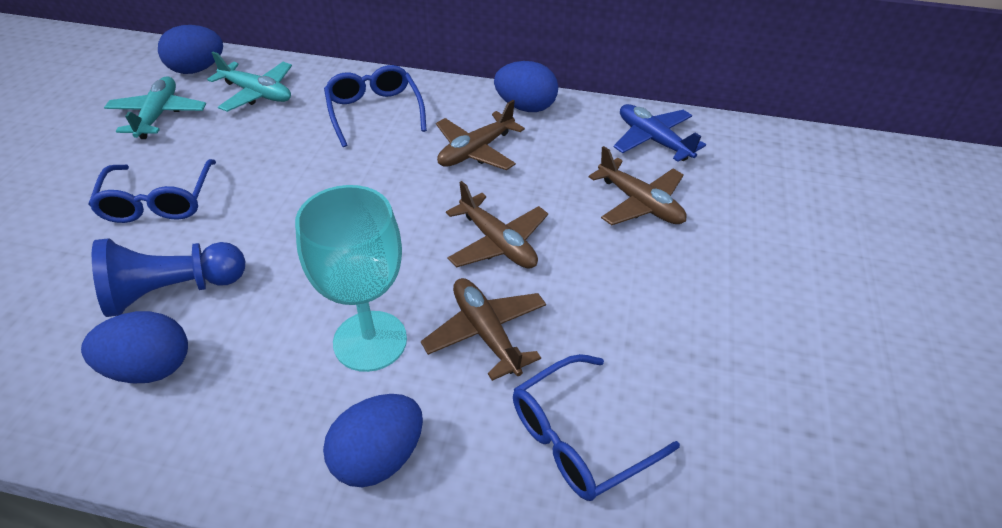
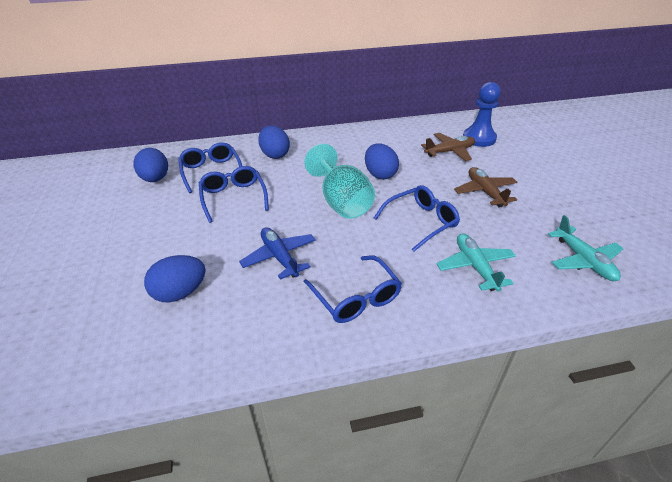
blue glasses: 3 -> 4
brown plane: 4 -> 2

